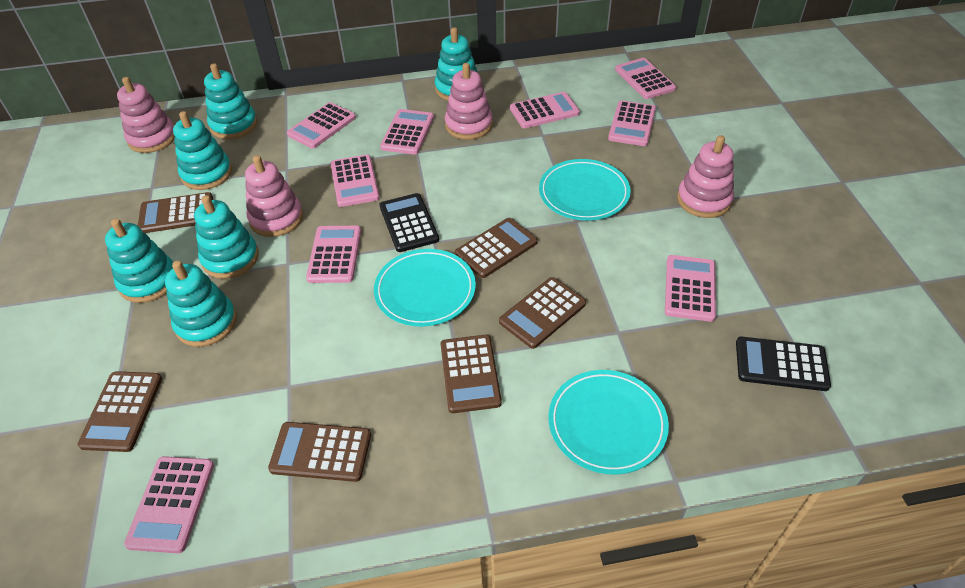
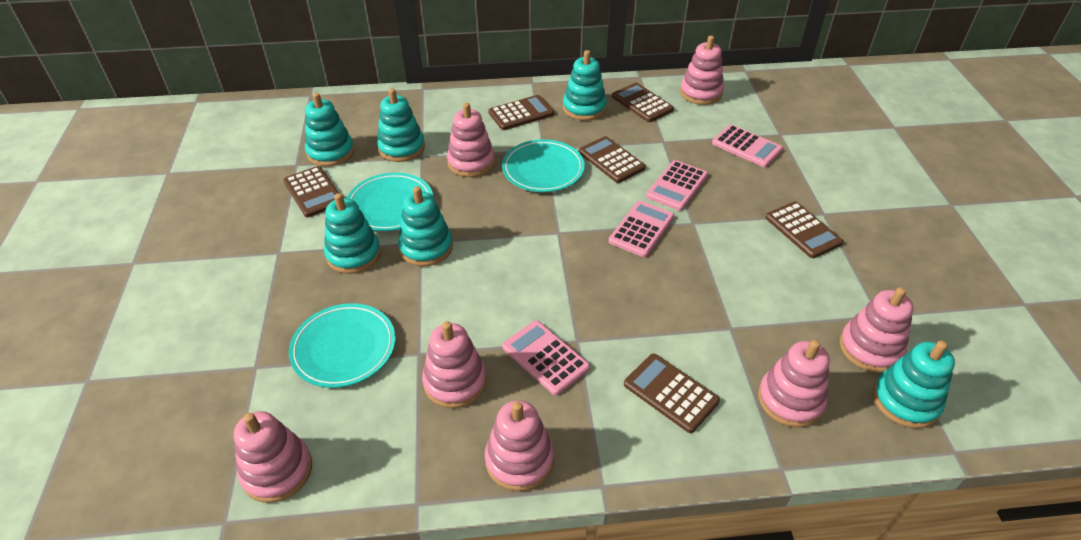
black calculator: 2 -> 0
pink calculator: 9 -> 4
pink stacking toy: 4 -> 7

